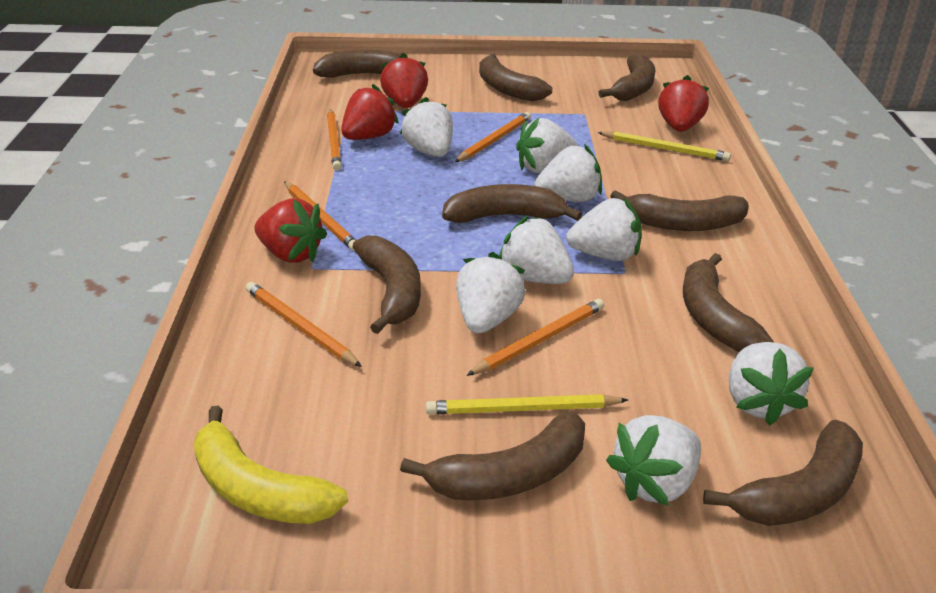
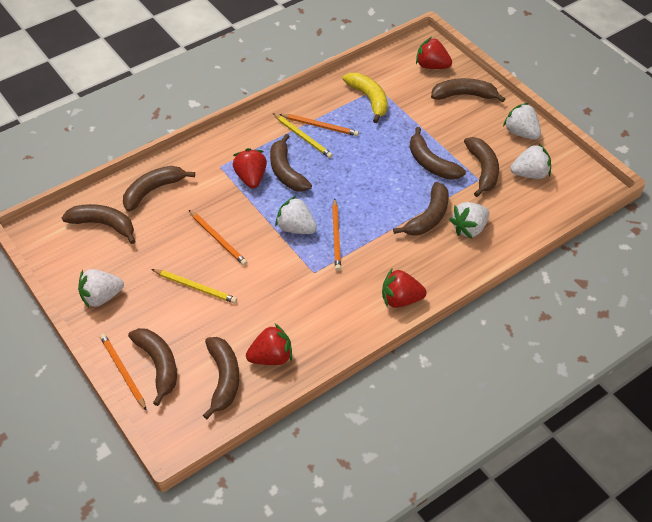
orange pencil: 5 -> 4
white strawberry: 8 -> 5

